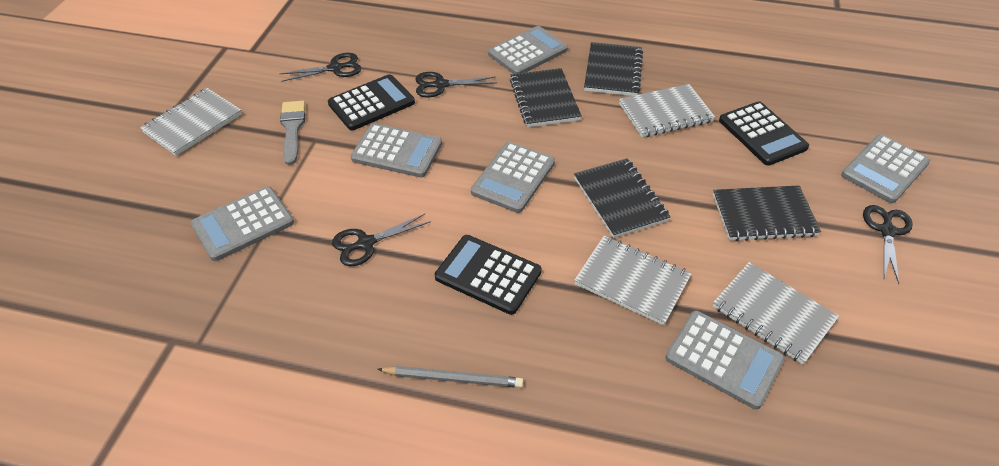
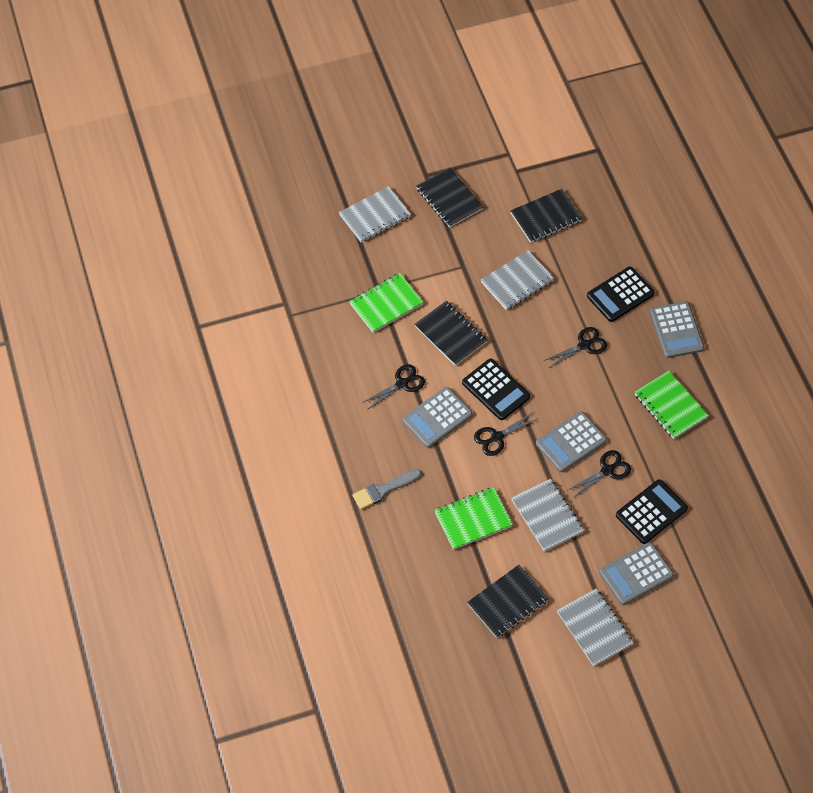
green notebook: 0 -> 3
grey calculator: 6 -> 4
grey pencil: 1 -> 0

